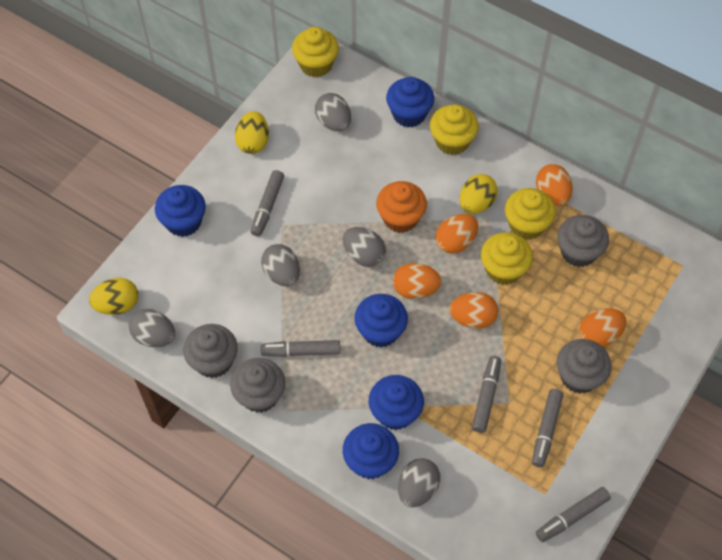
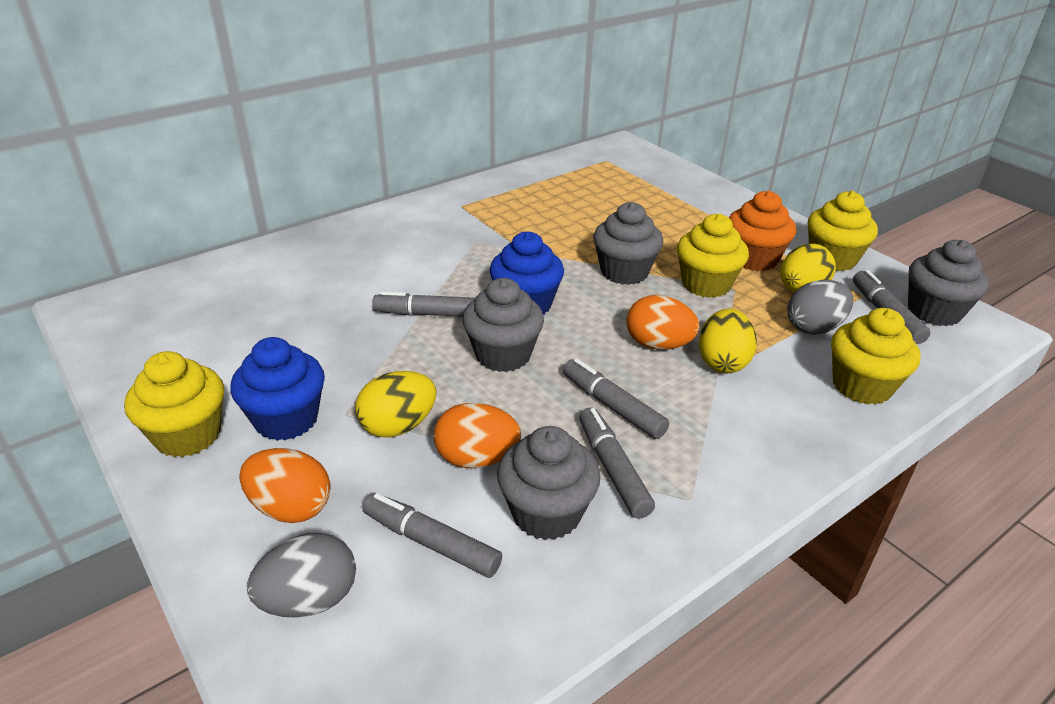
blue cupcake: 5 -> 2
grey egg: 5 -> 2
orange egg: 5 -> 3

